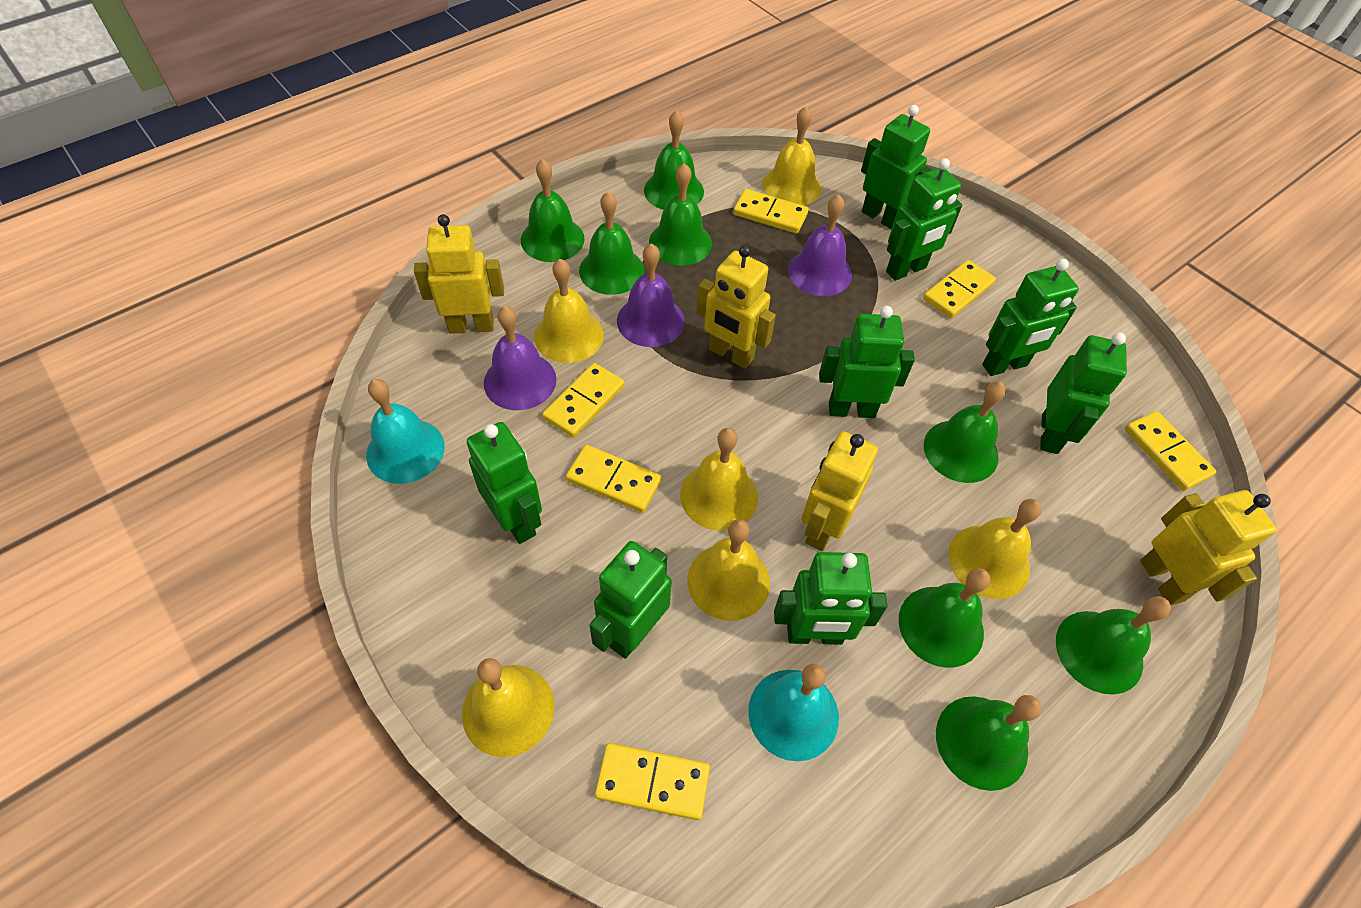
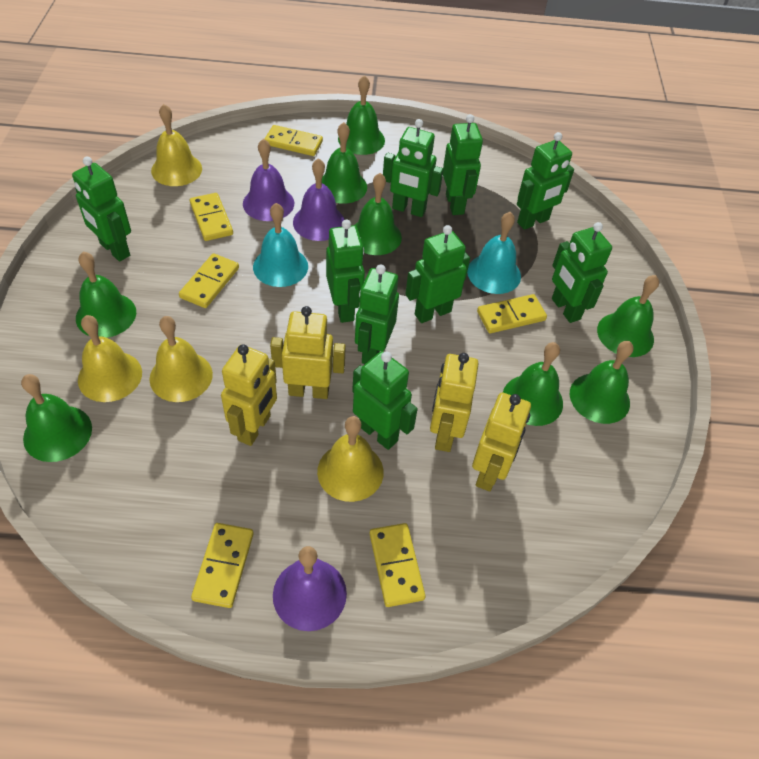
green robot: 8 -> 9
yellow bell: 6 -> 4

